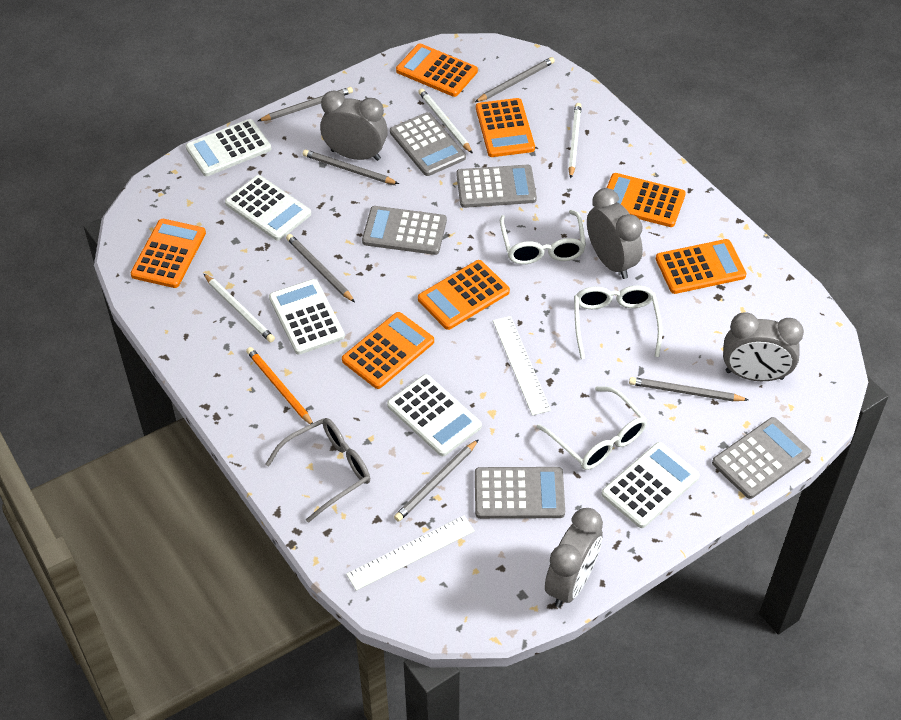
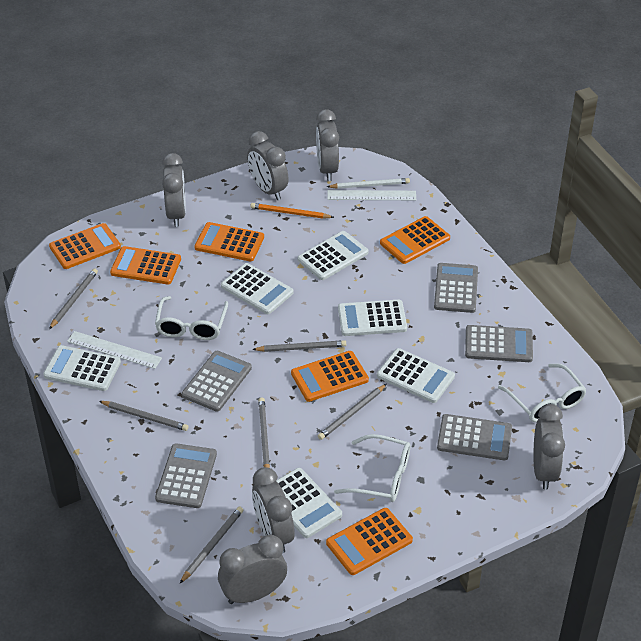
grey clock: 4 -> 6
grey glasses: 1 -> 0
orange calculator: 7 -> 6
white calculator: 5 -> 6
white pencil: 3 -> 1

